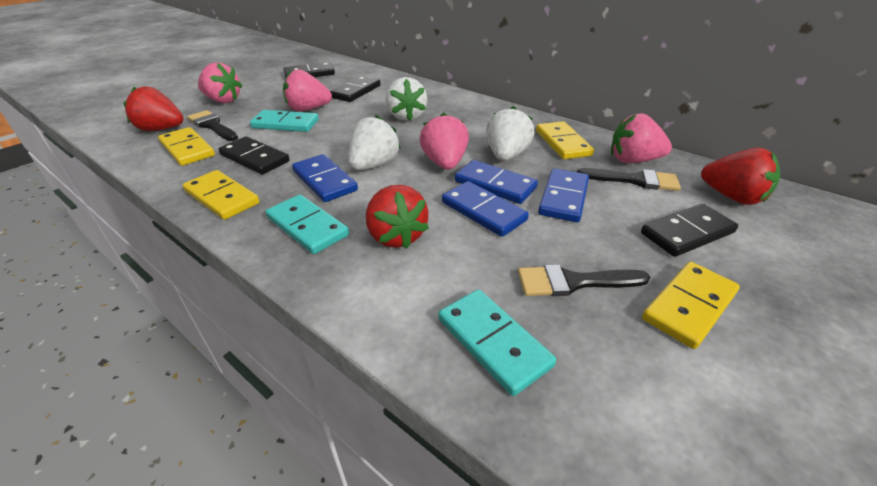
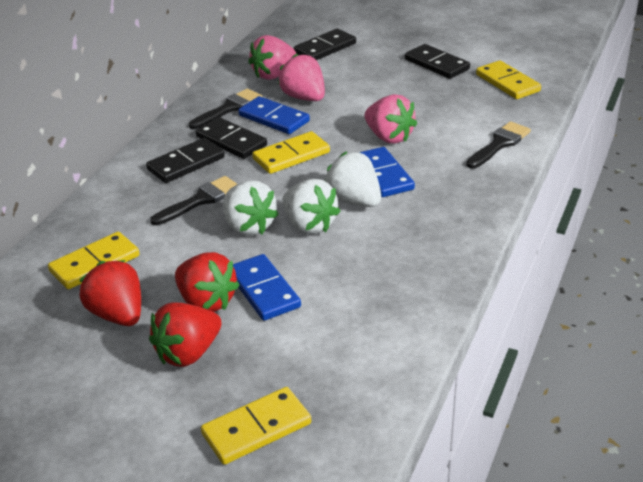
blue domino: 4 -> 3
pink strawberry: 4 -> 3
turquoise domino: 3 -> 0

